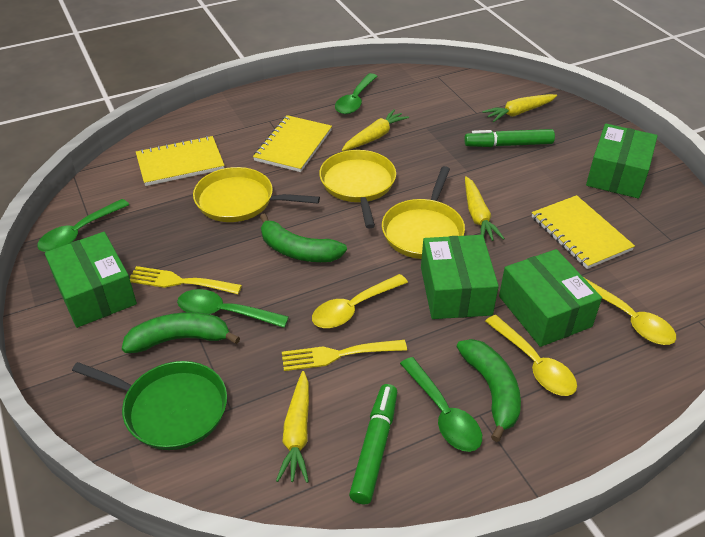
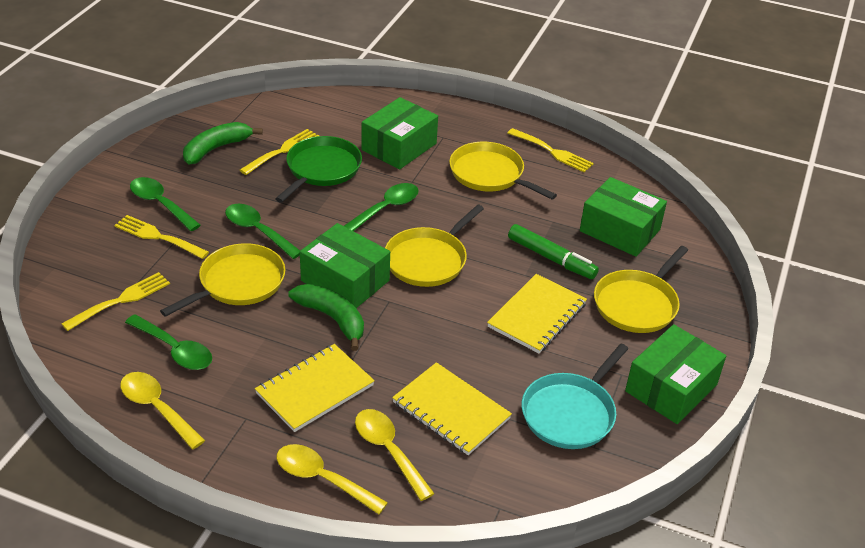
green banana: 3 -> 2
green marker: 2 -> 1
turquoise pan: 0 -> 1
yellow carrot: 4 -> 0
yellow fork: 2 -> 4
yellow pan: 3 -> 4

